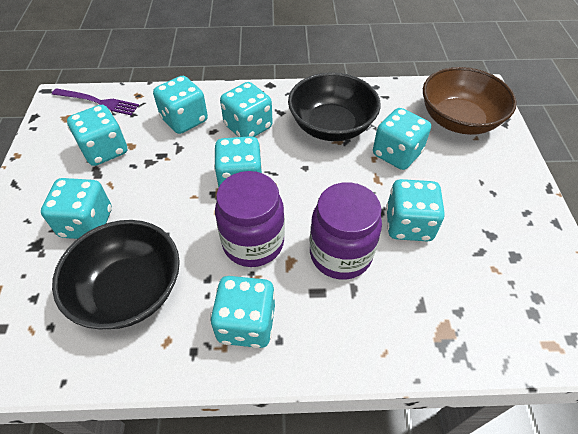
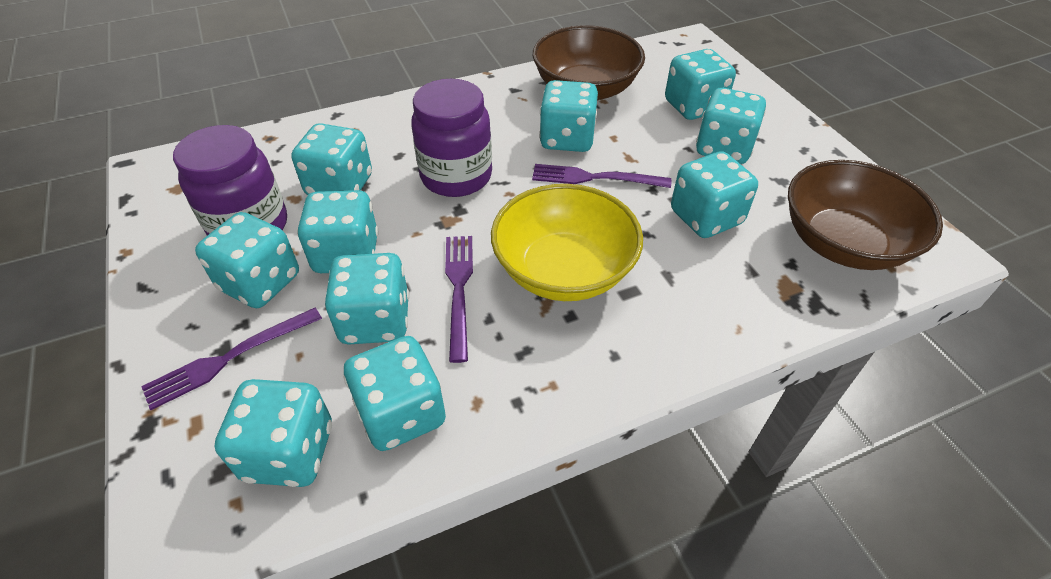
black bowl: 2 -> 0
brown bowl: 1 -> 2
purple fork: 1 -> 3
turquoise dice: 8 -> 10
yellow bowl: 0 -> 1

